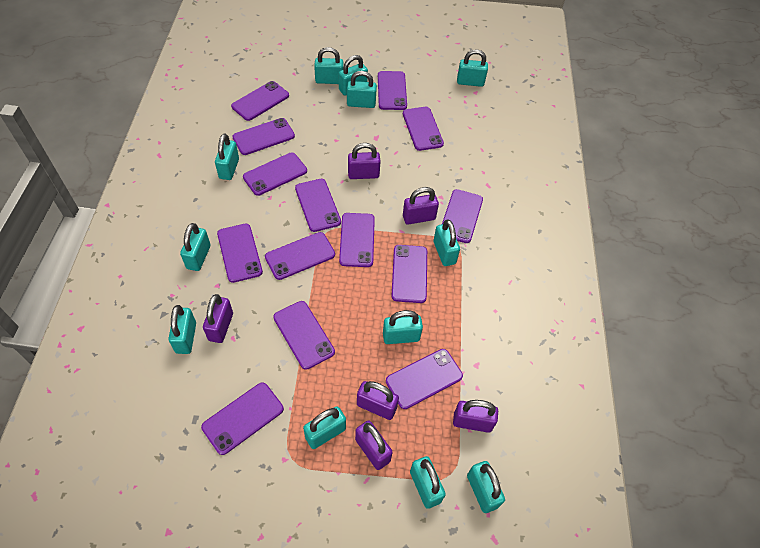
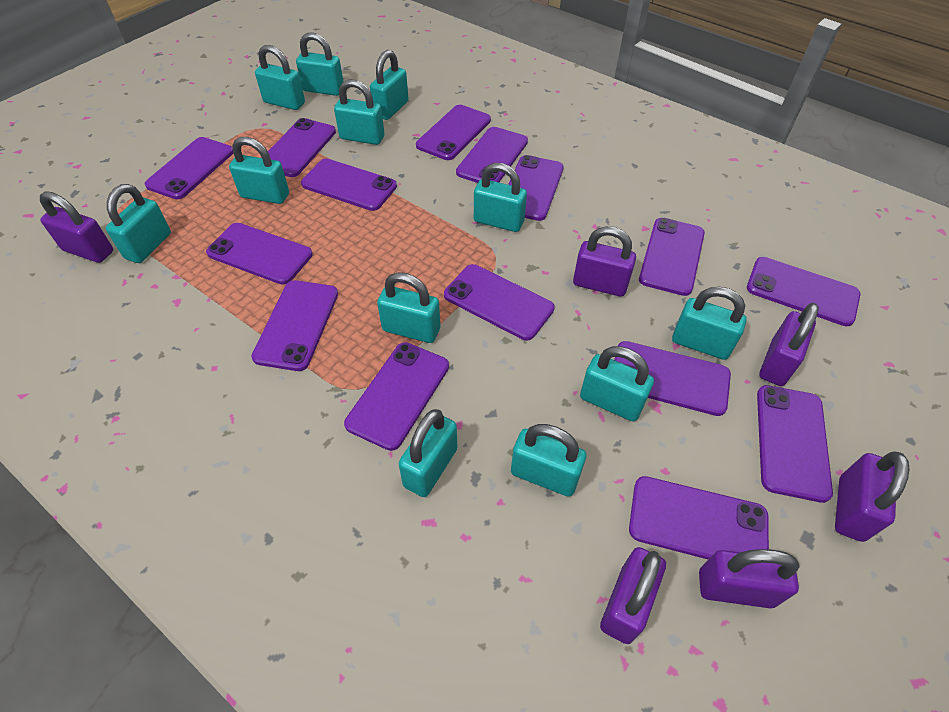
purple phone: 14 -> 15

